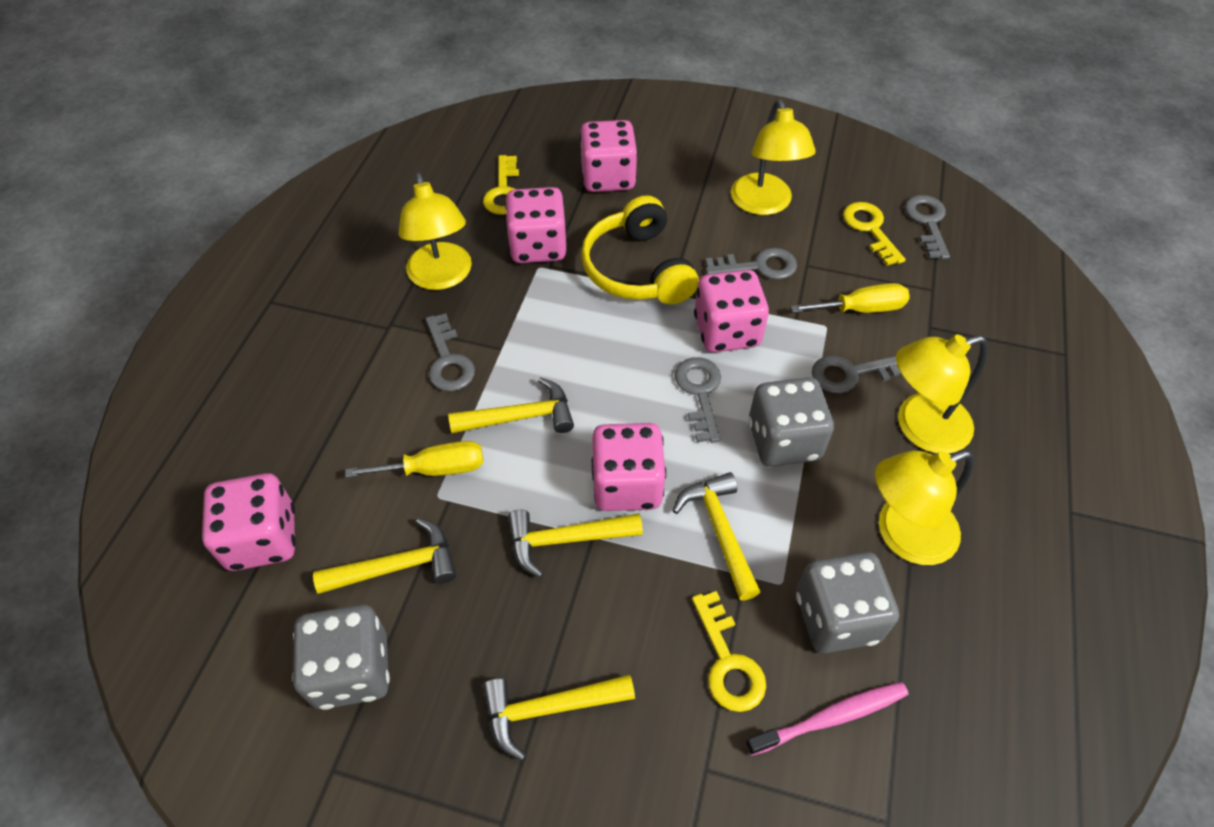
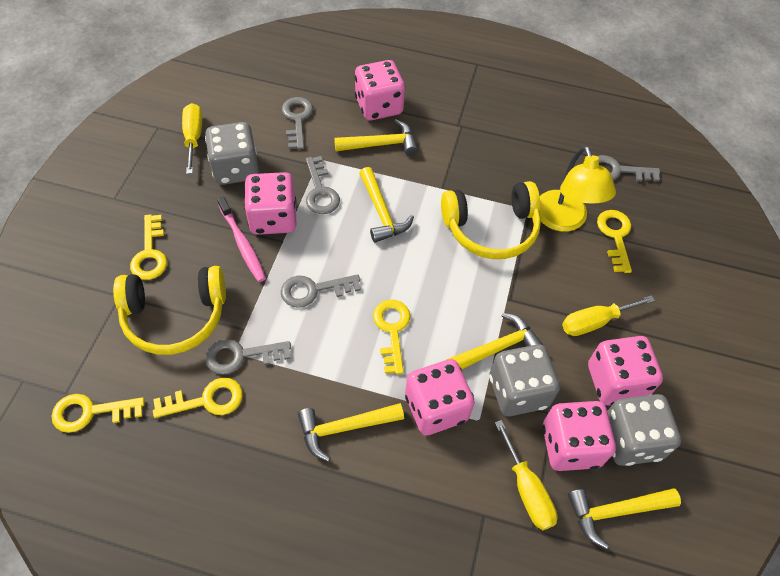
yellow headphones: 1 -> 2
yellow key: 3 -> 5
yellow lamp: 4 -> 1
yellow screwdriver: 2 -> 3

